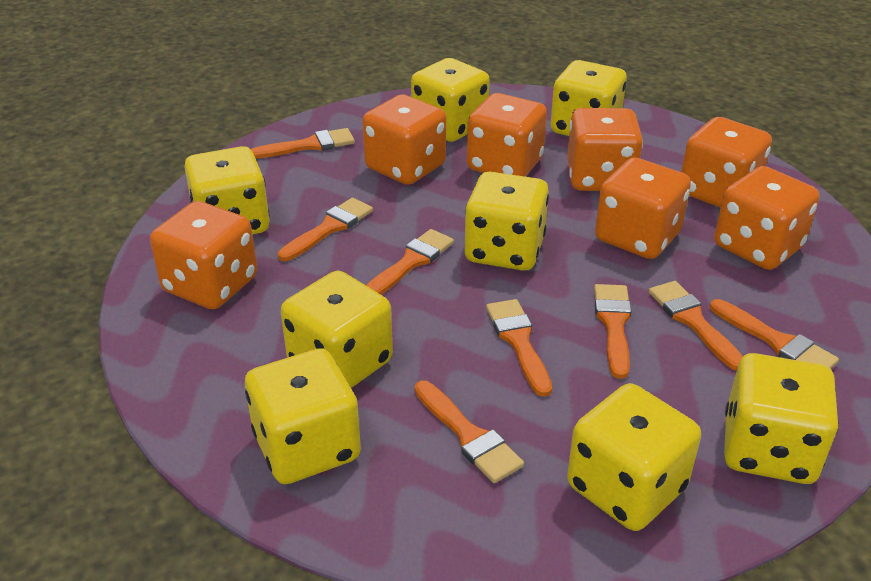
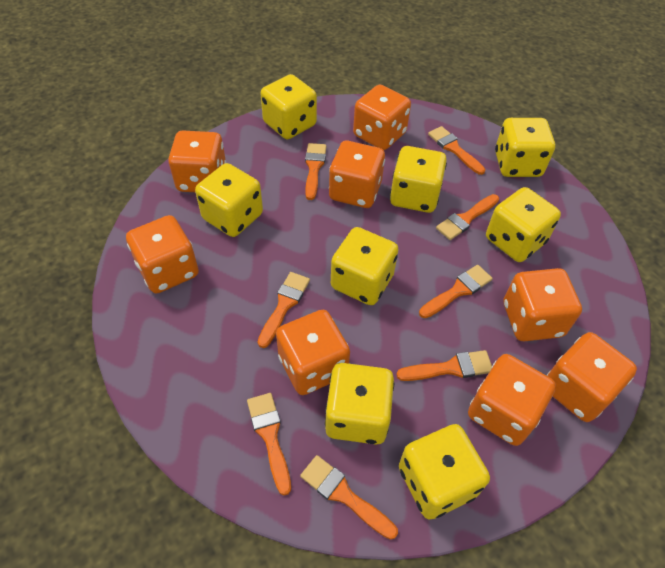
orange dice: 7 -> 8

